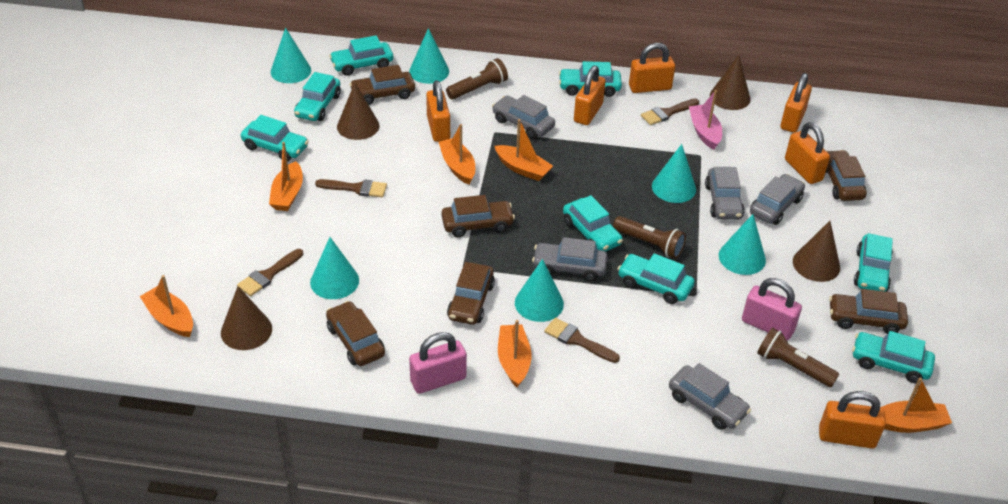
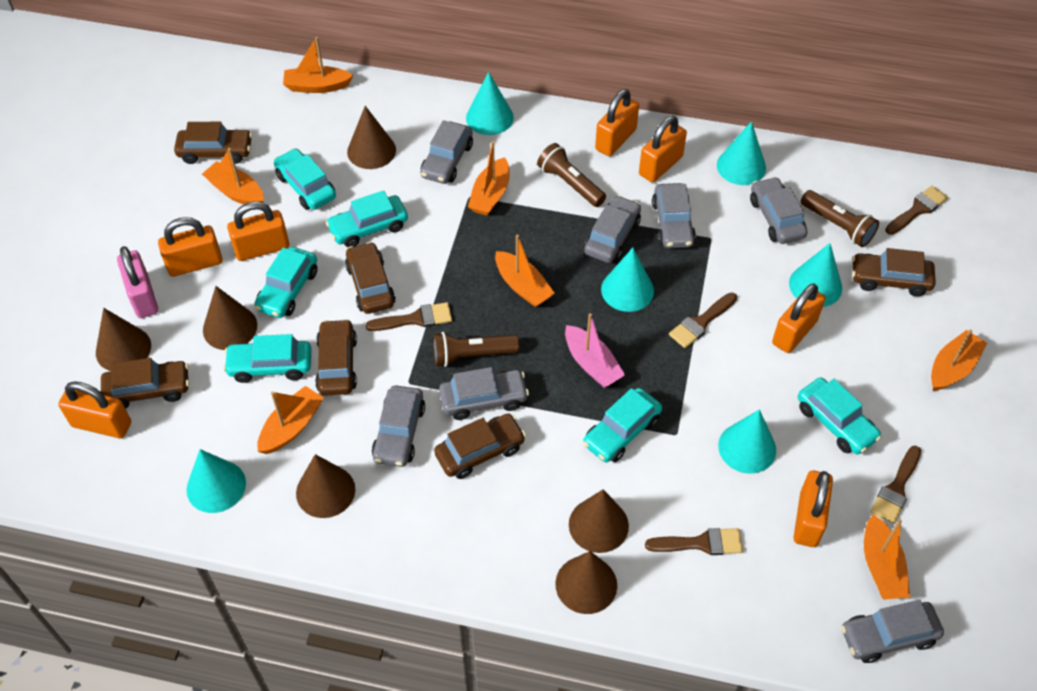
brown brush: 4 -> 5
brown cone: 4 -> 6
grey car: 5 -> 7
orange boat: 6 -> 7
orange padlock: 6 -> 7
pink padlock: 2 -> 1
turquoise car: 8 -> 6

